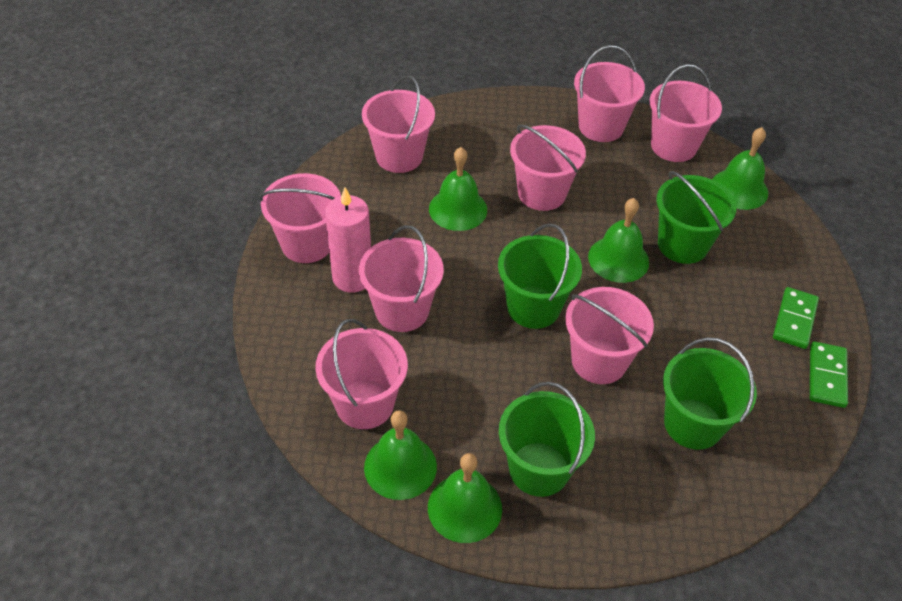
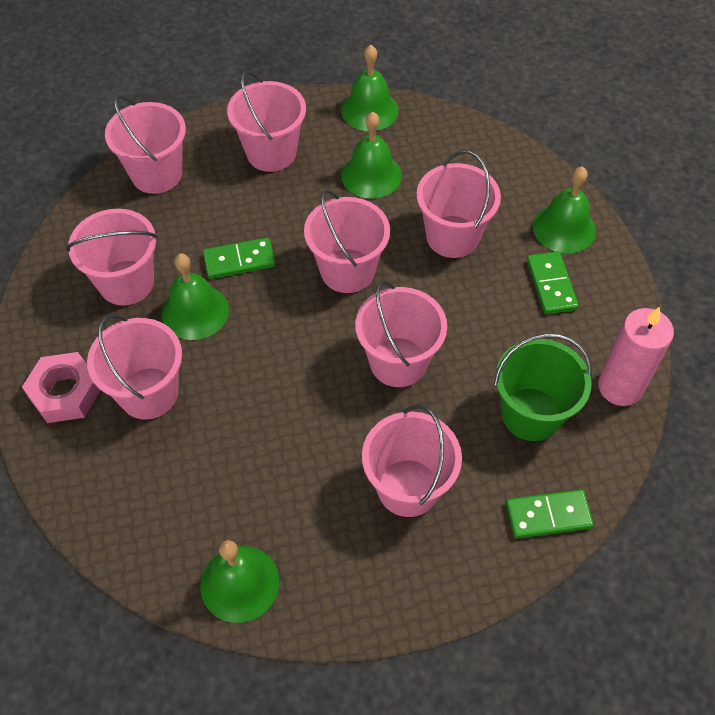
green bucket: 4 -> 1
green domino: 2 -> 3
pink nut: 0 -> 1

